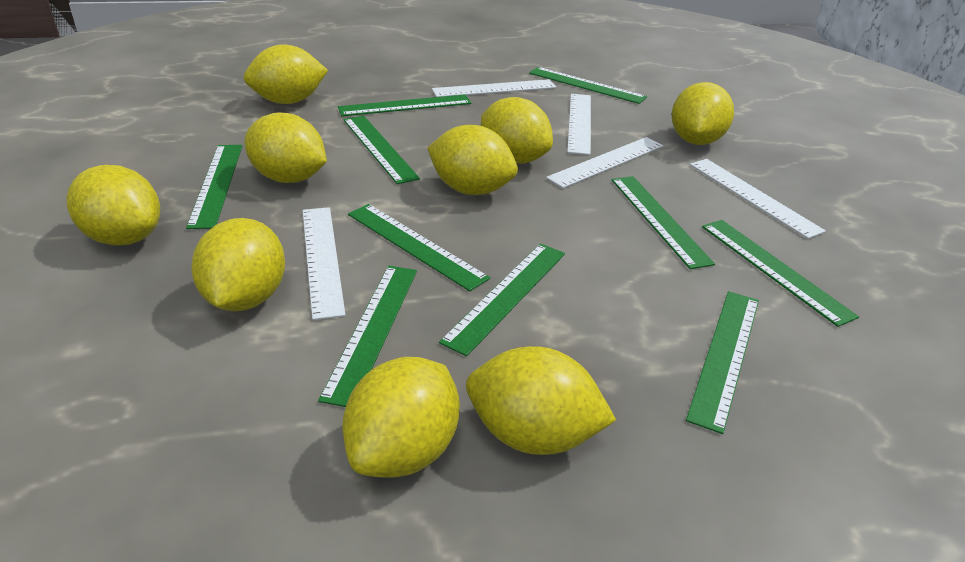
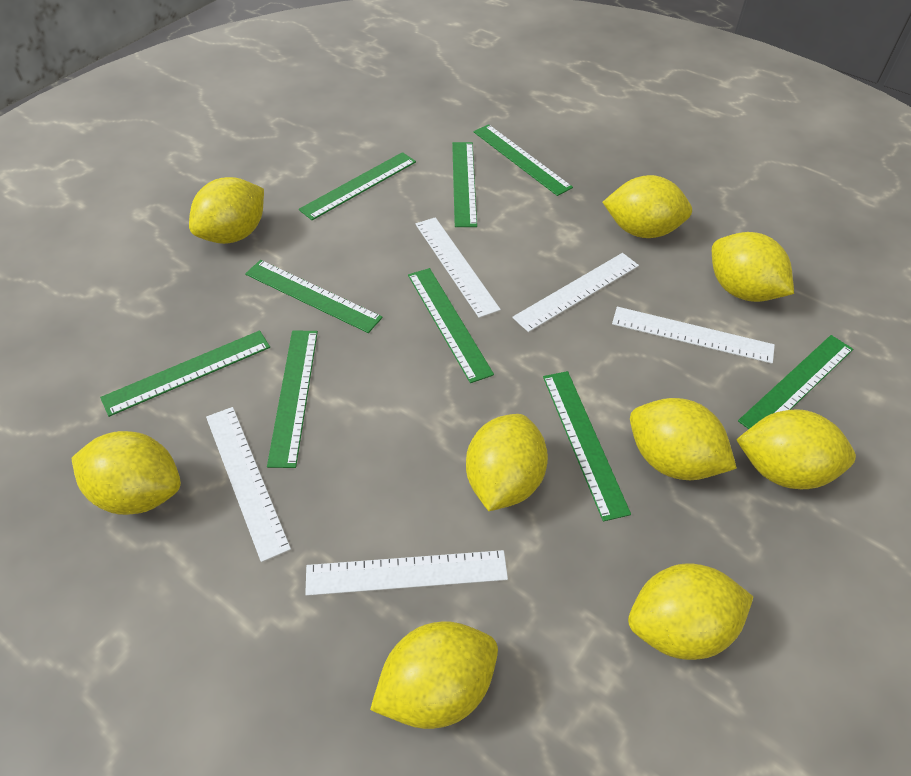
green ruler: 10 -> 9

